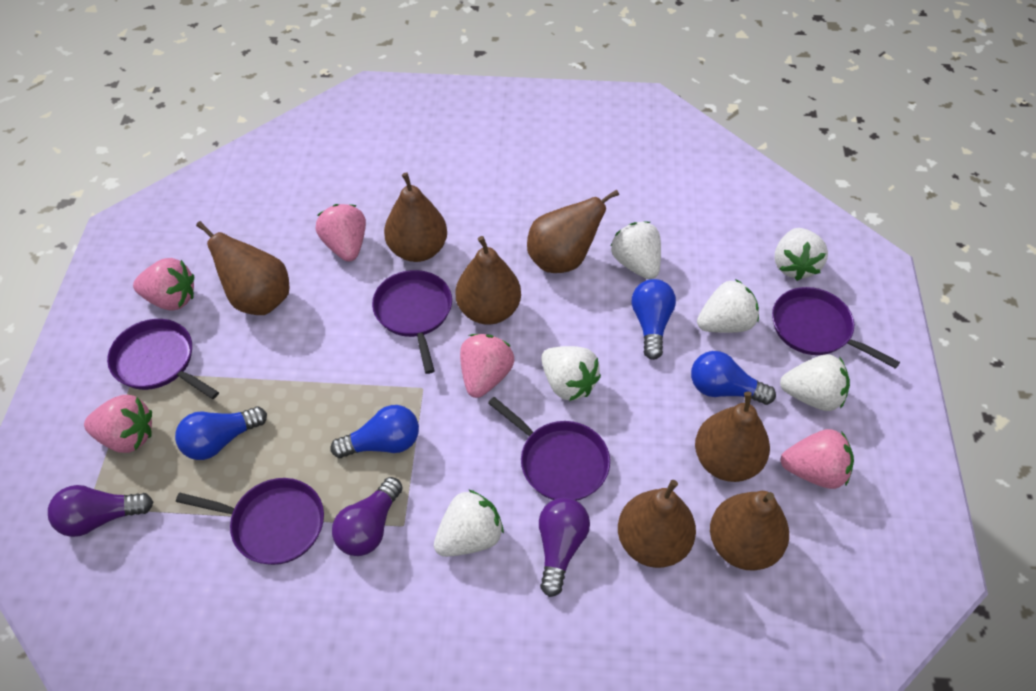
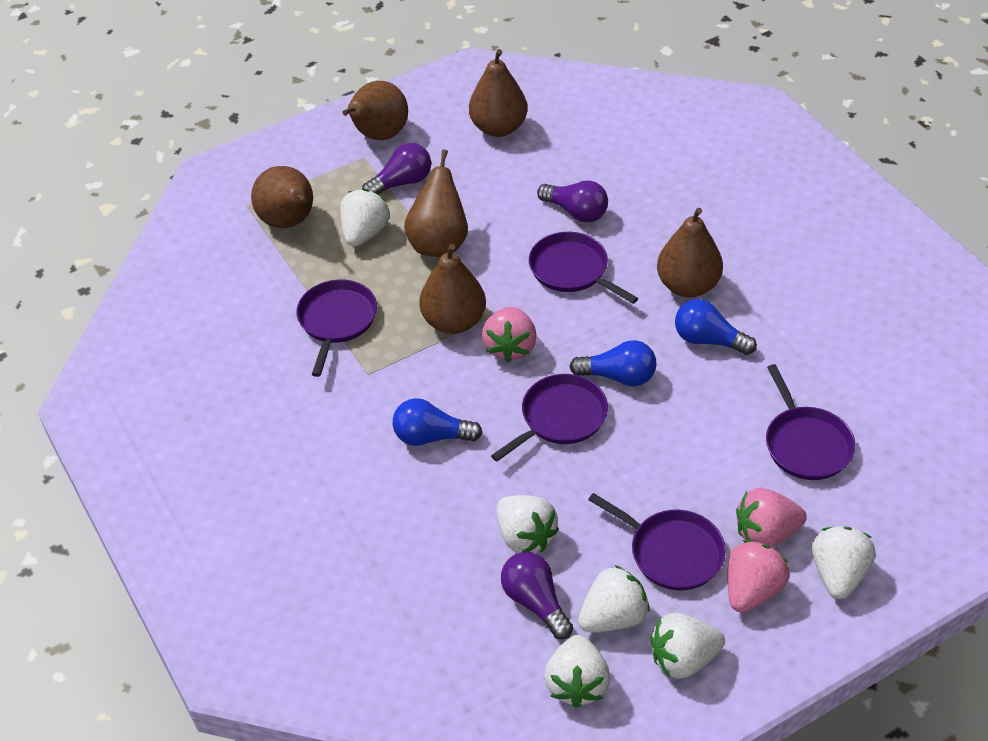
blue light bulb: 4 -> 3
brown pear: 7 -> 6
pink strawberry: 5 -> 3

